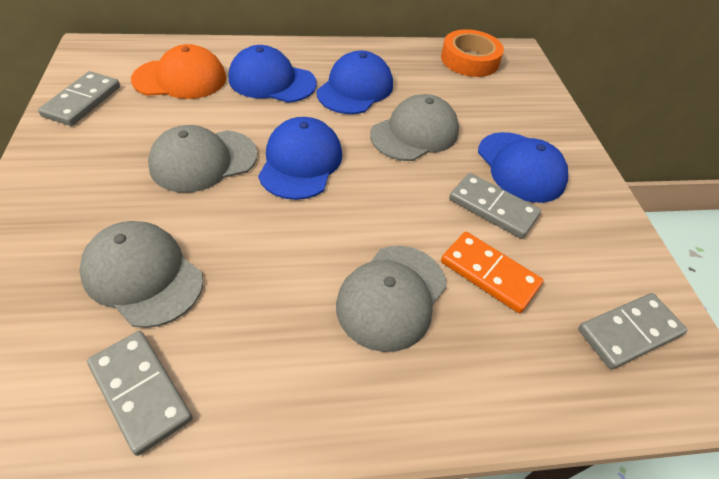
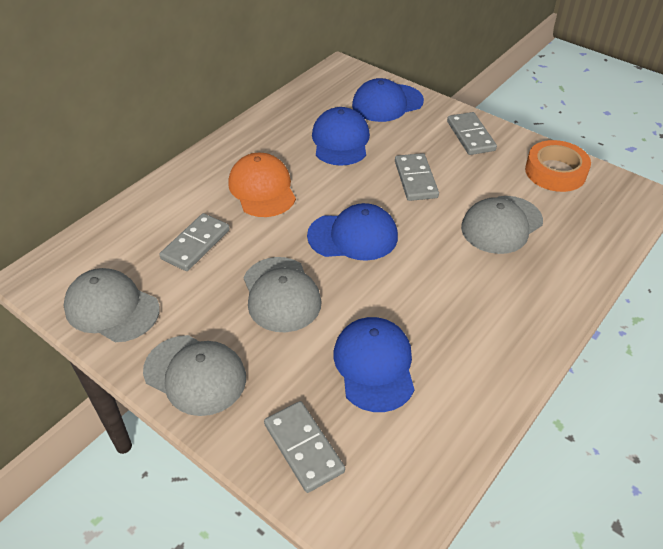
orange domino: 1 -> 0

